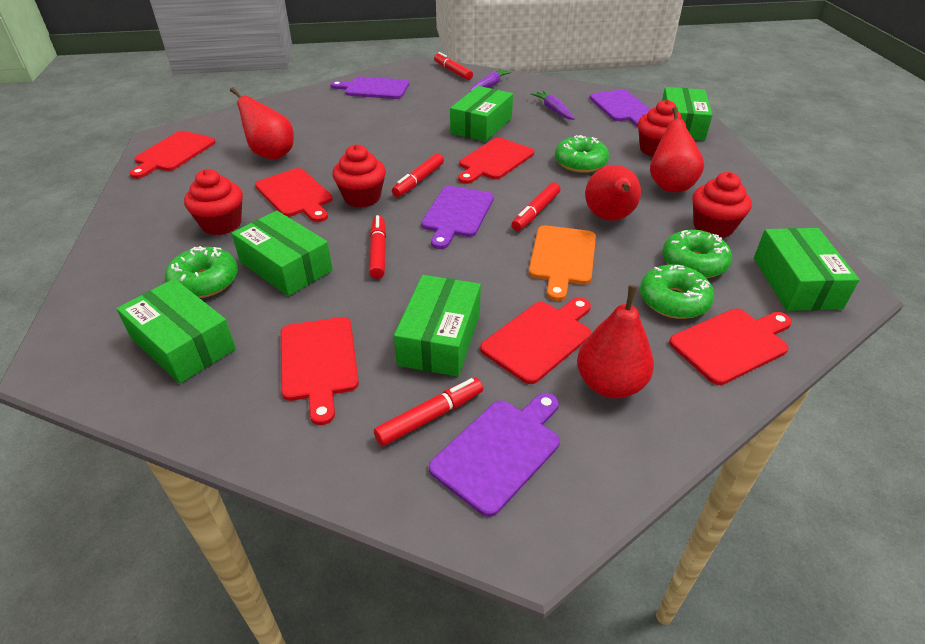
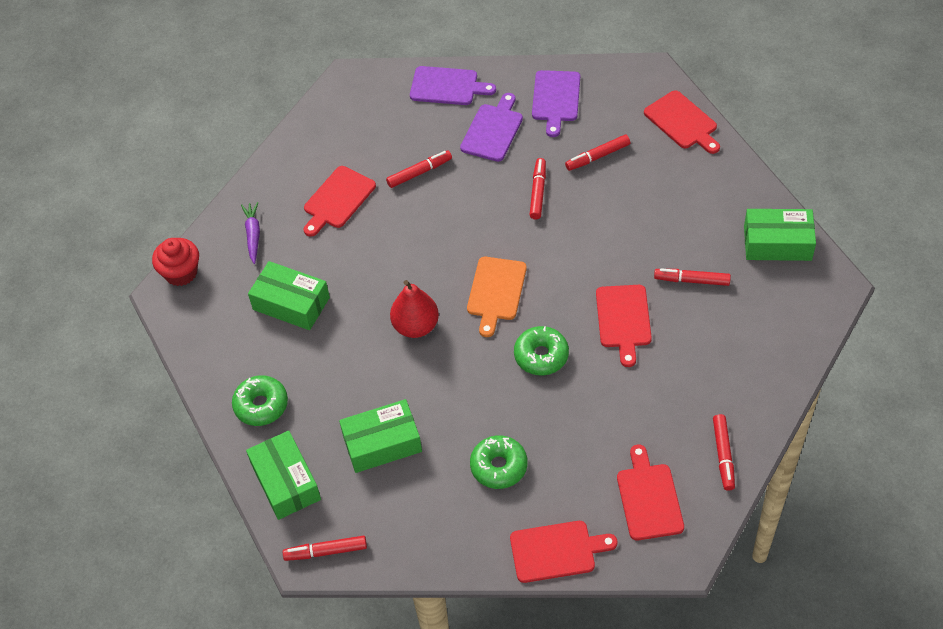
green box: 6 -> 4
green donut: 4 -> 3
purple carrot: 2 -> 1
purple cutting board: 4 -> 3
red cupcake: 4 -> 1
red cutting board: 6 -> 5
red marker: 5 -> 6
red pear: 4 -> 1

